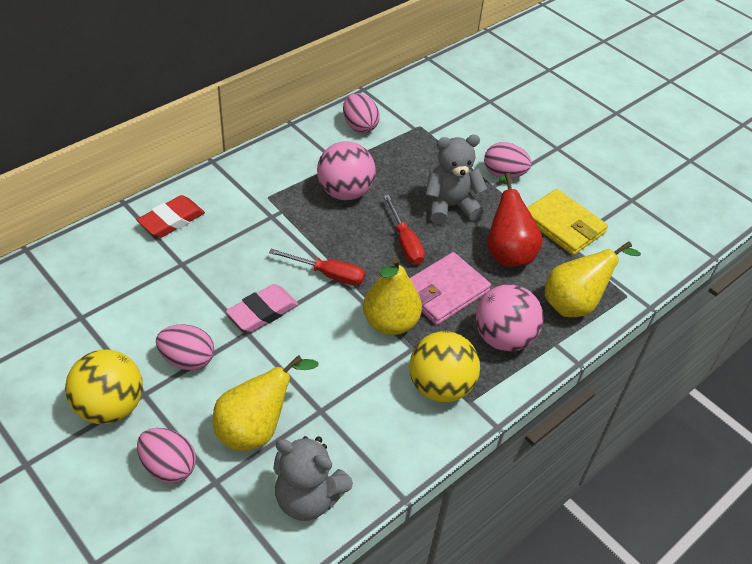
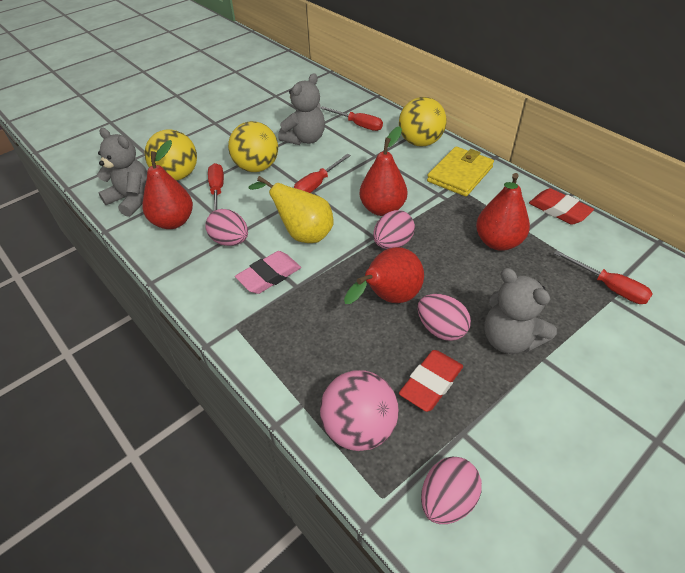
grey teddy bear: 2 -> 3
pink ball: 2 -> 1
pink wallet: 1 -> 0
red eraser: 1 -> 2
red pear: 1 -> 4
red screwdriver: 2 -> 4
yellow ball: 2 -> 3
yellow pear: 3 -> 1

